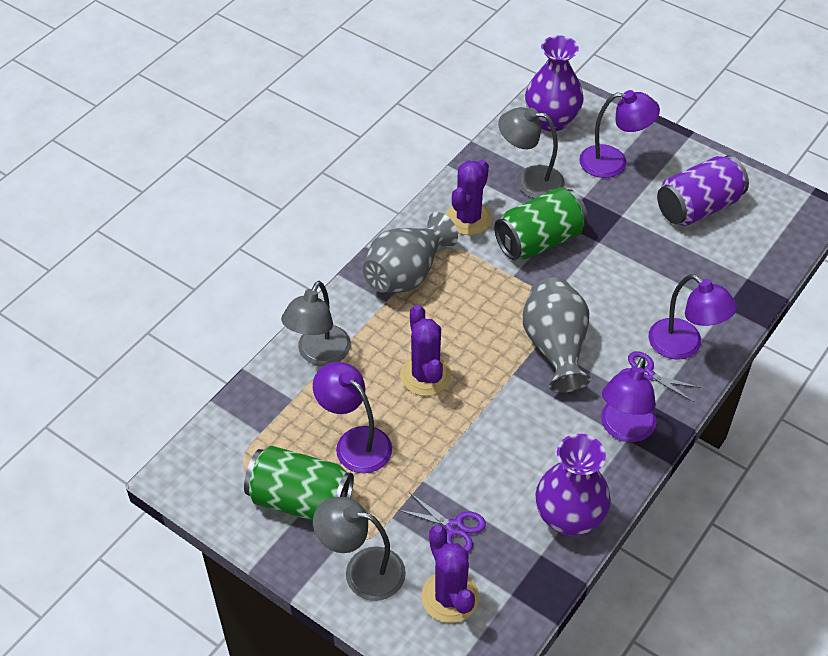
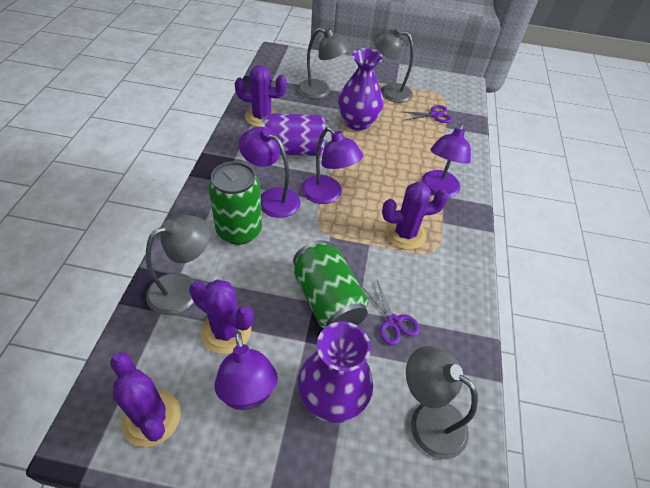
grey lamp: 3 -> 4
grey vase: 2 -> 0
purple cactus: 3 -> 4

